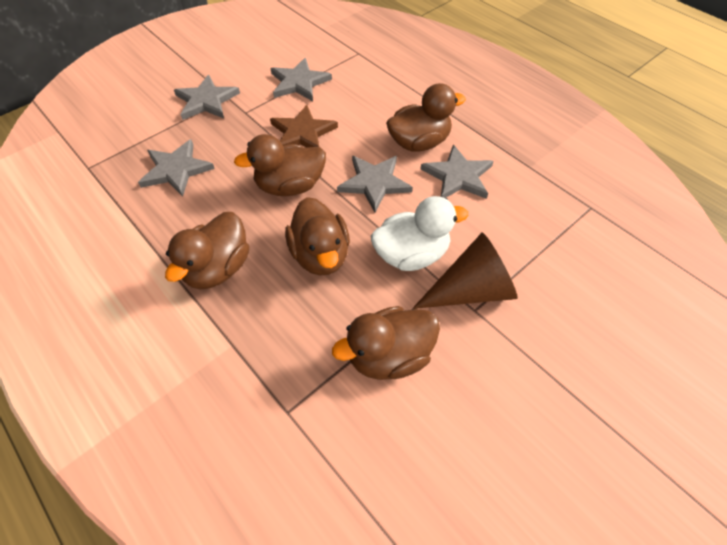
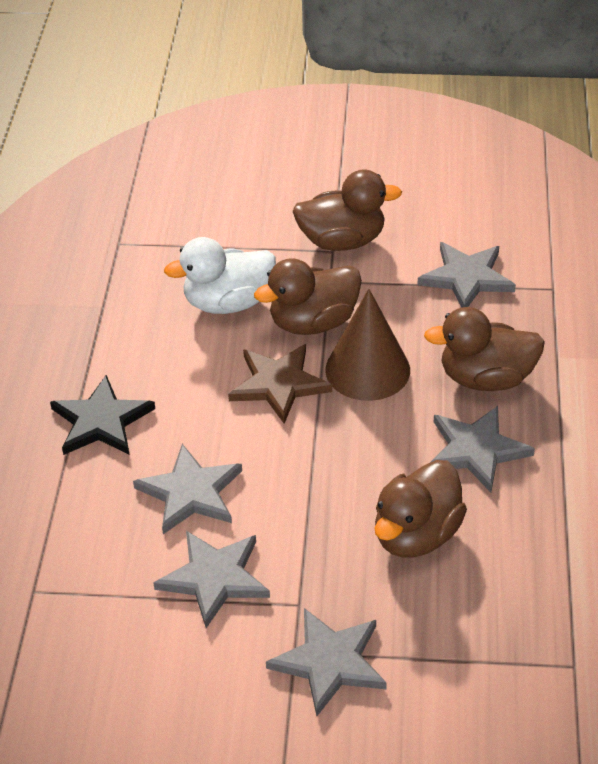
black star: 0 -> 1
brown duck: 5 -> 4

